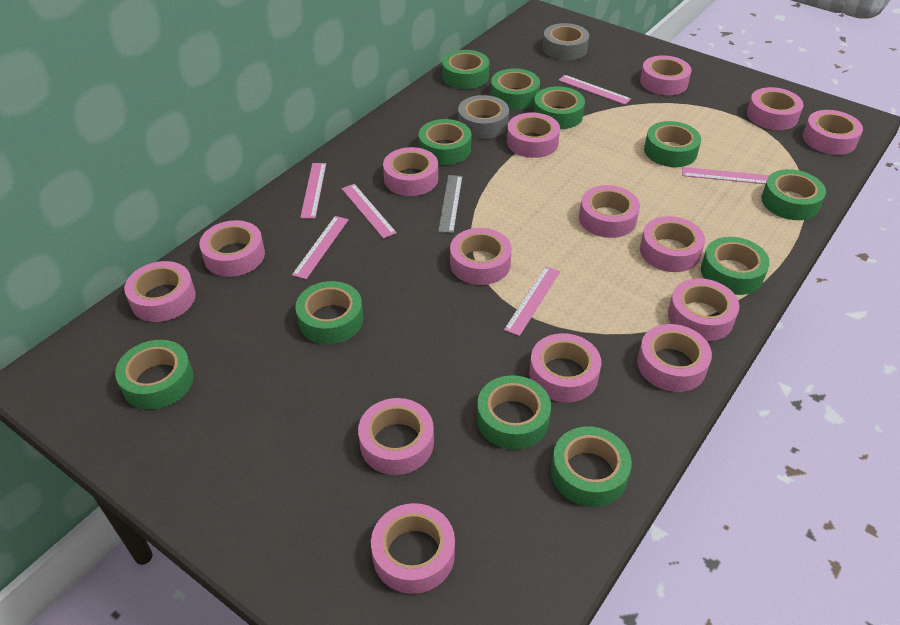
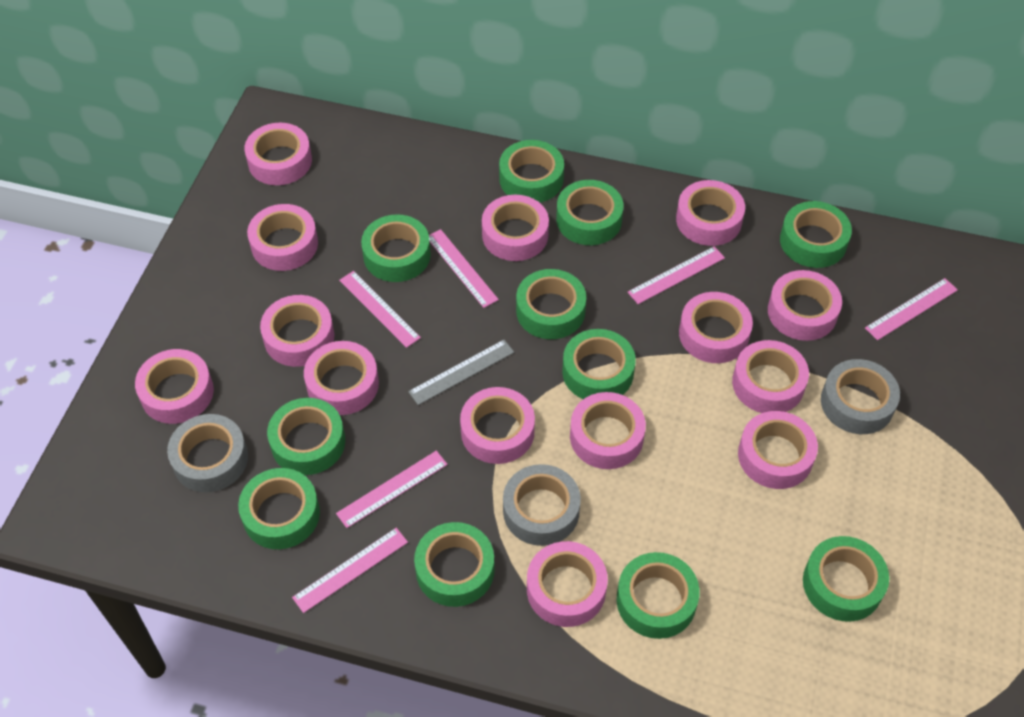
grey tape: 2 -> 3
pink tape: 15 -> 14

